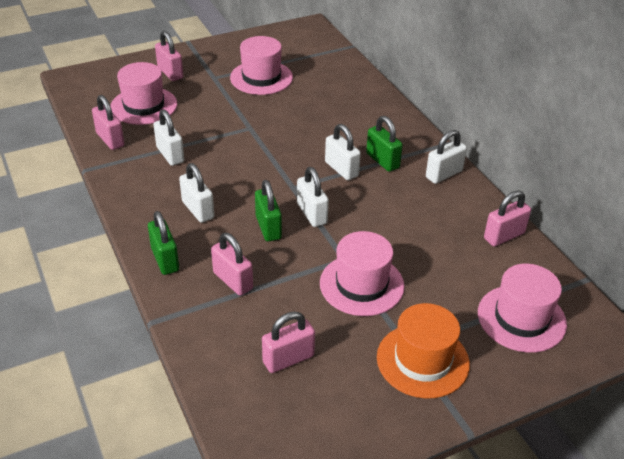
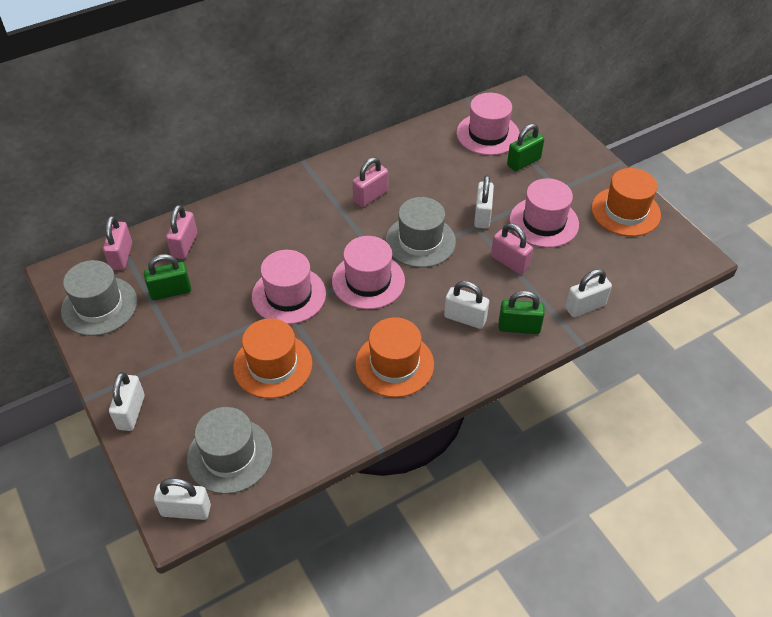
grey hat: 0 -> 3
orange hat: 1 -> 3
pink padlock: 5 -> 4

